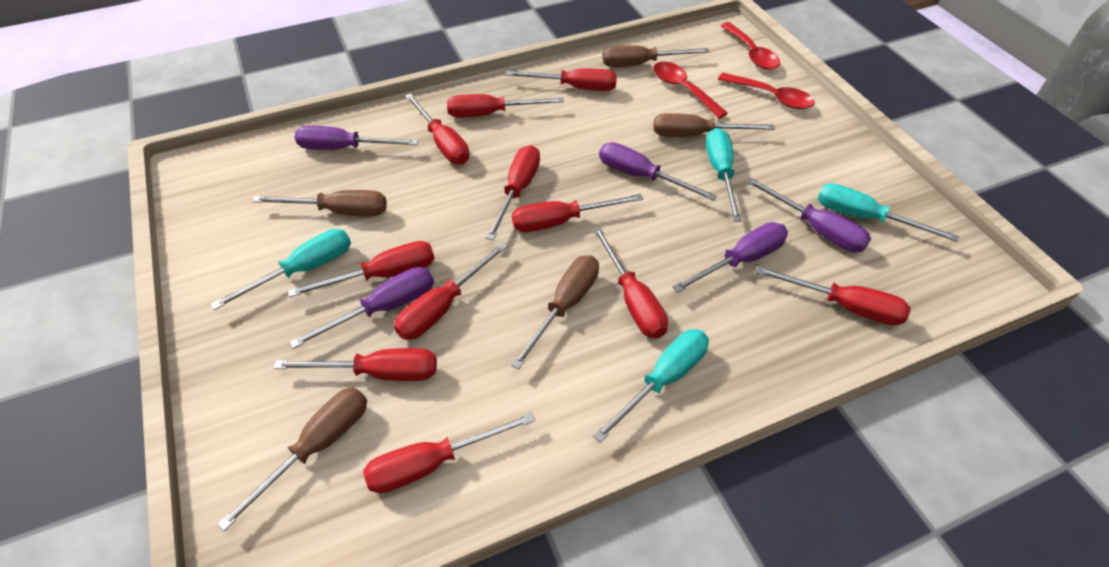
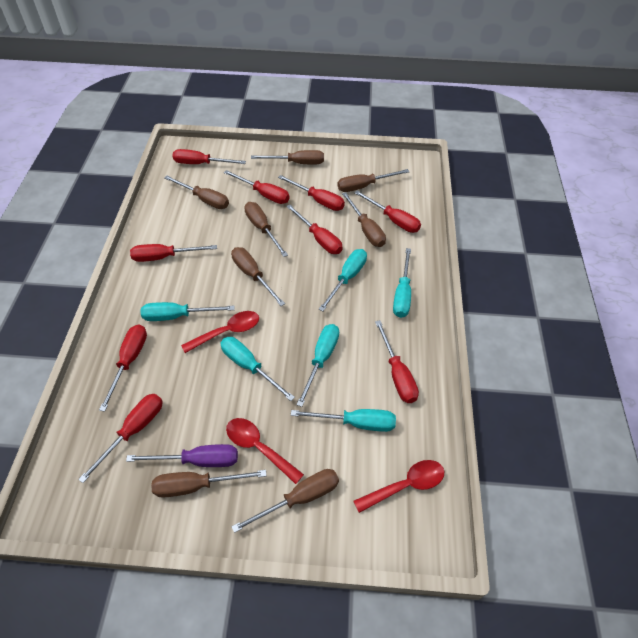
brown screwdriver: 5 -> 8
purple screwdriver: 5 -> 1
red screwdriver: 11 -> 9
turquoise screwdriver: 4 -> 6

